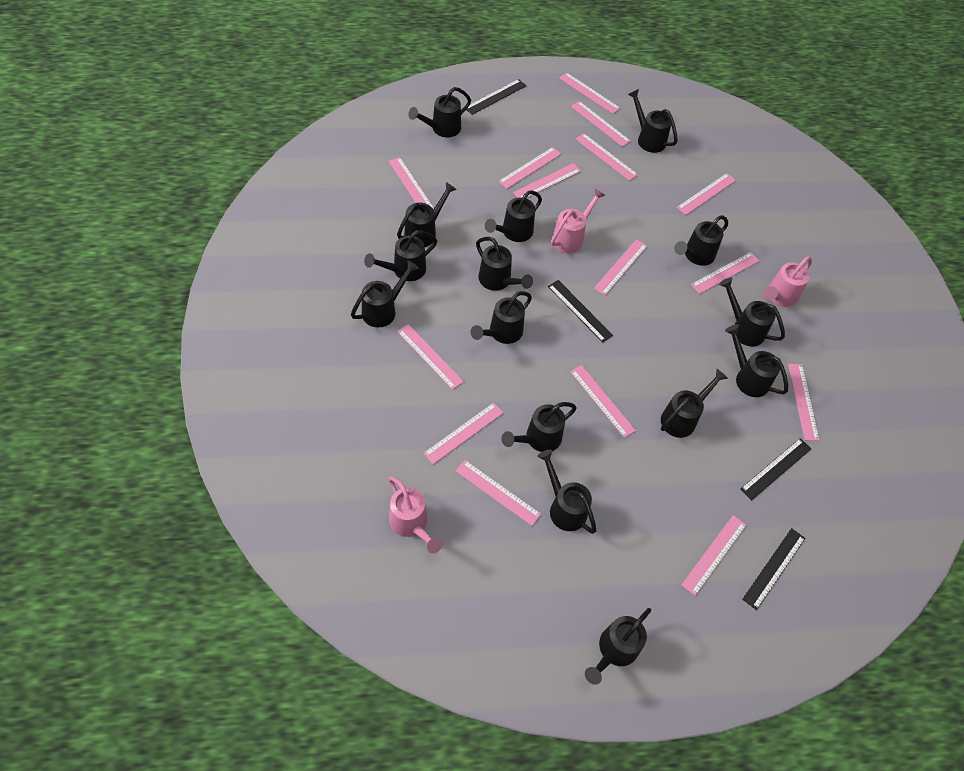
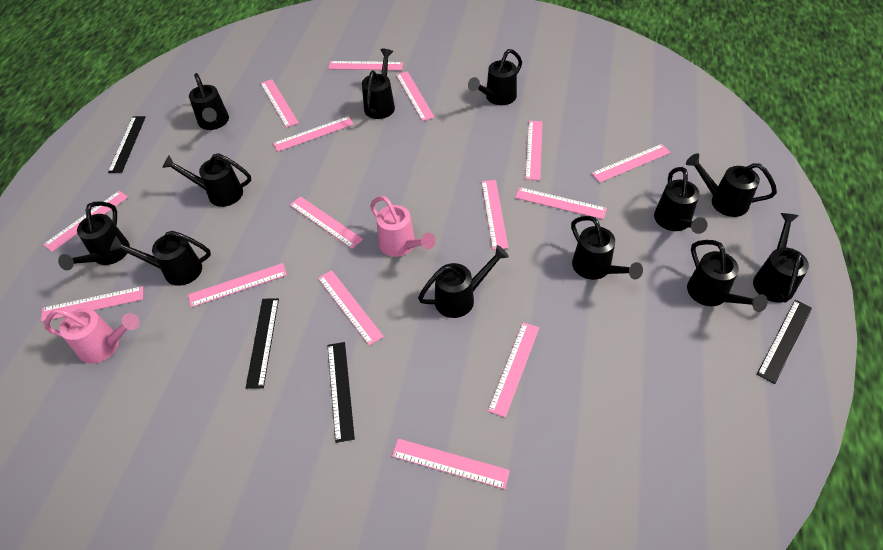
black watering can: 15 -> 12
pink watering can: 3 -> 2

